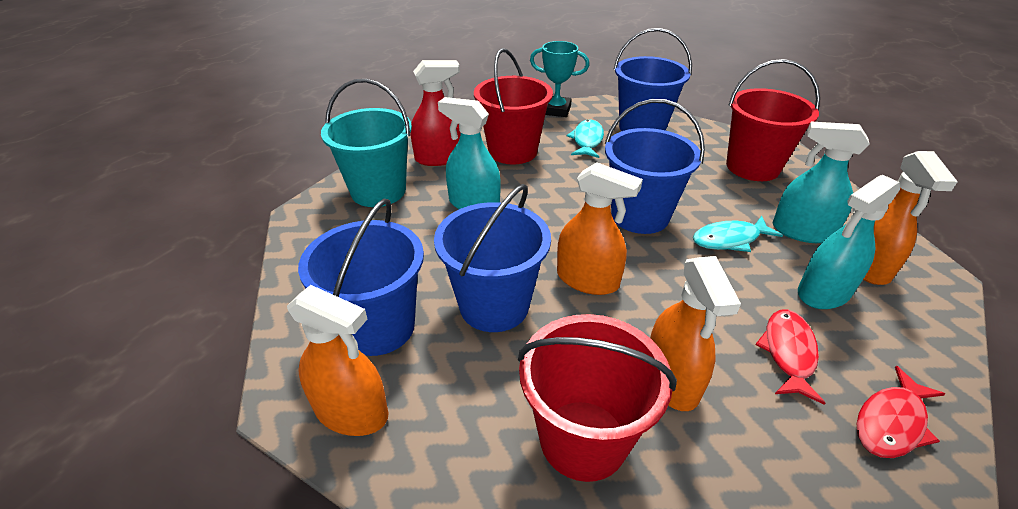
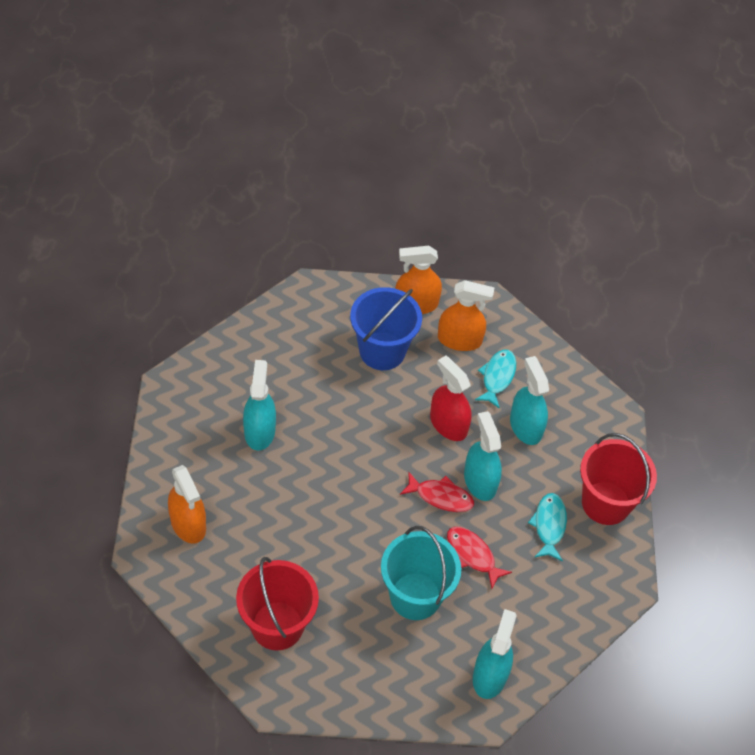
blue bucket: 4 -> 1
orange spray bottle: 4 -> 3
red bucket: 3 -> 2
turquoise spray bottle: 3 -> 4
turquoise trophy: 1 -> 0

